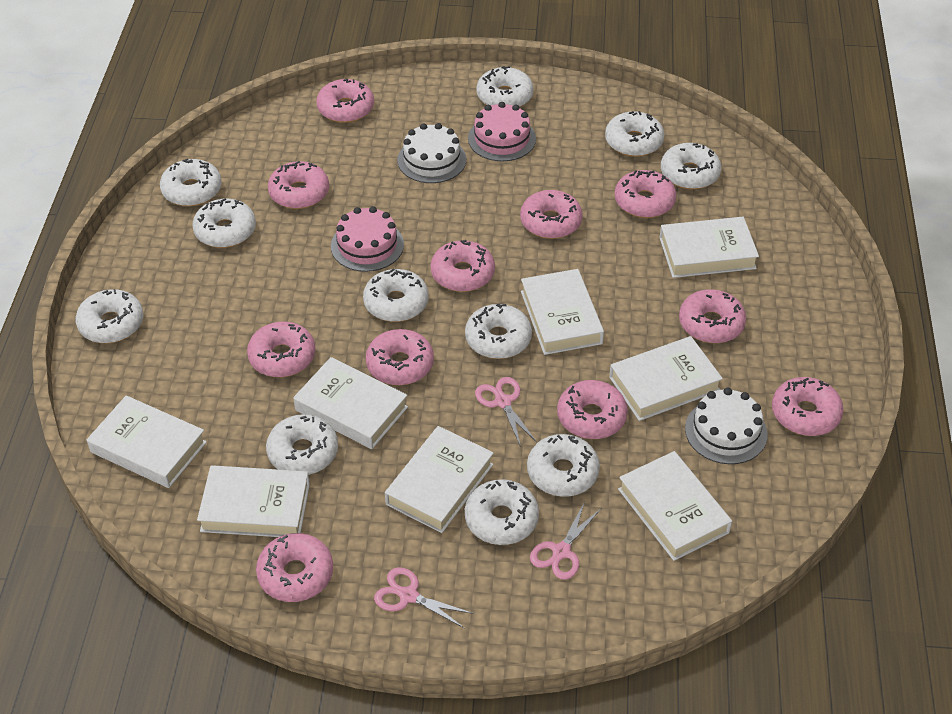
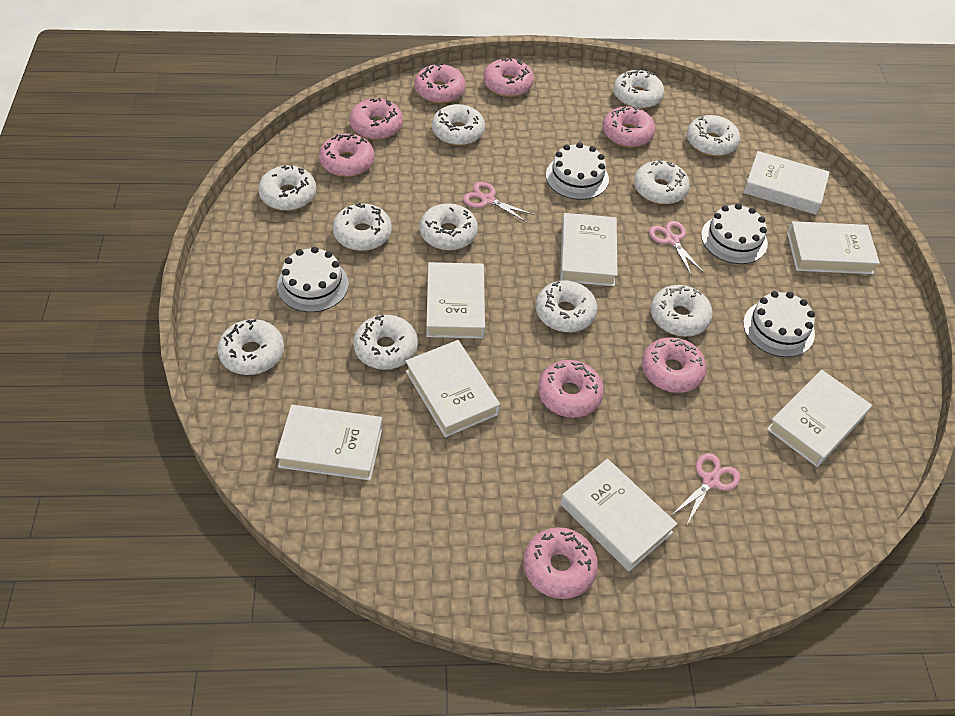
pink cake: 2 -> 0
pink donut: 11 -> 8
white cake: 2 -> 4

